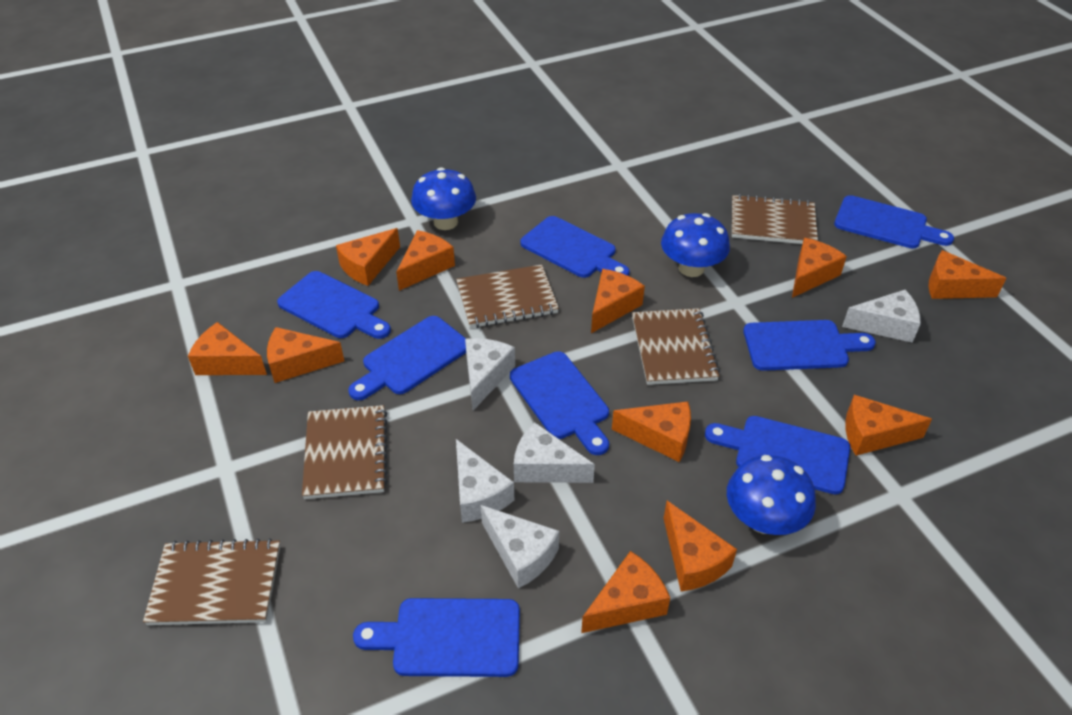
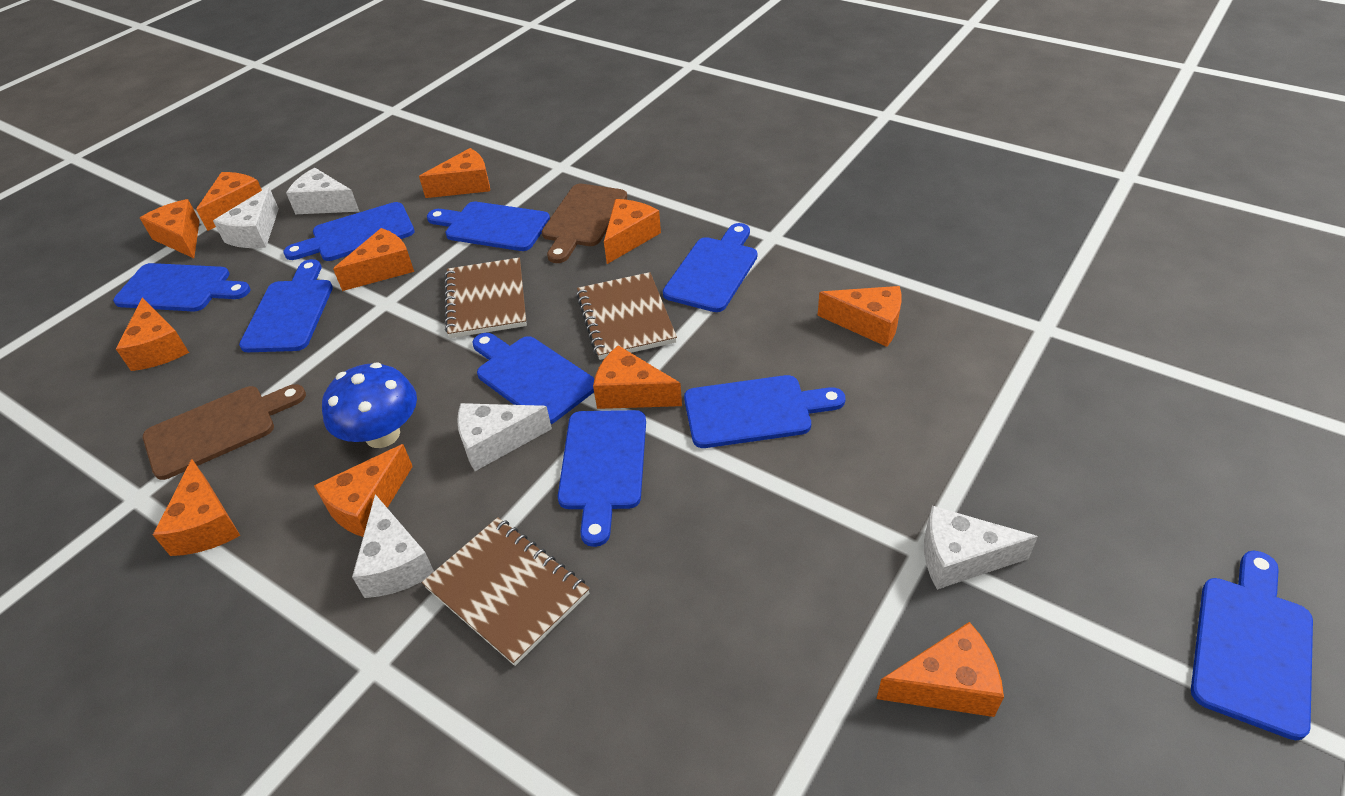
blue cutting board: 8 -> 9
blue mushroom: 3 -> 1
brown cutting board: 0 -> 2
brown notebook: 5 -> 3

